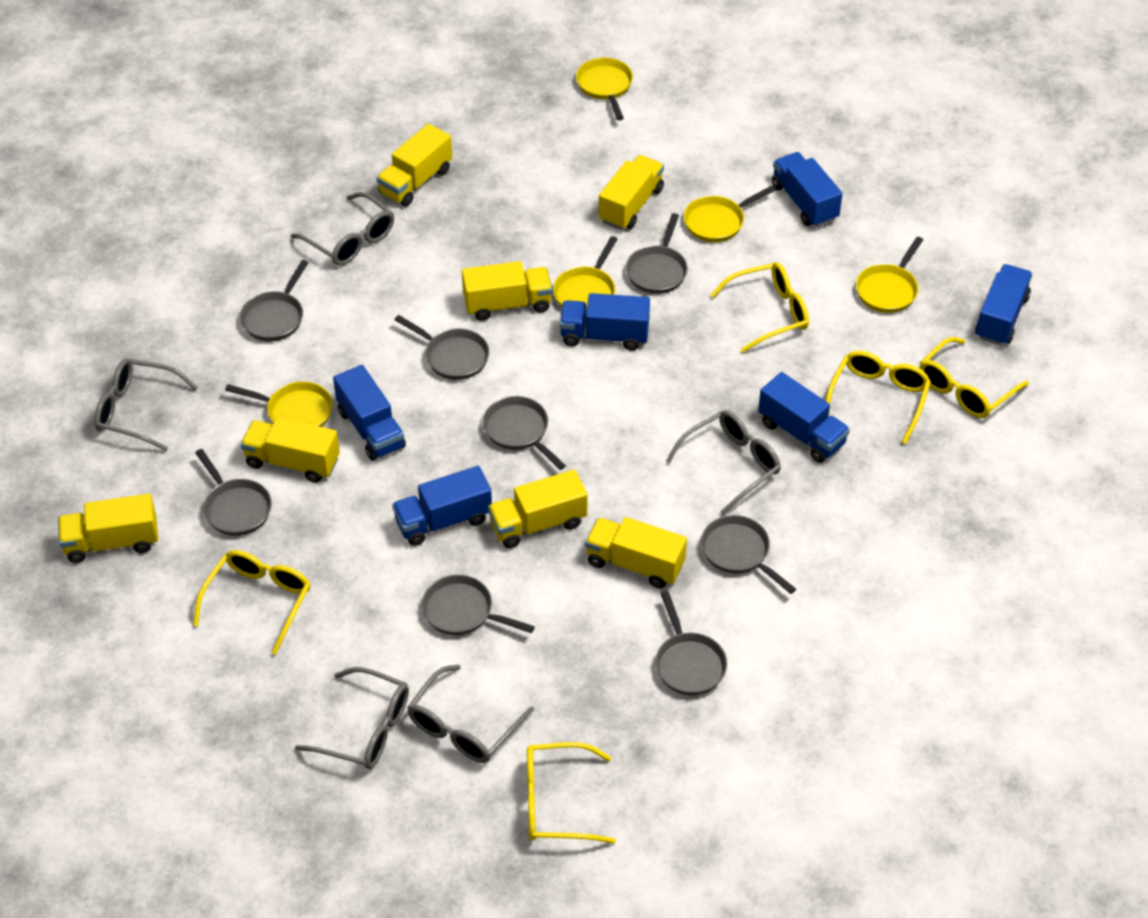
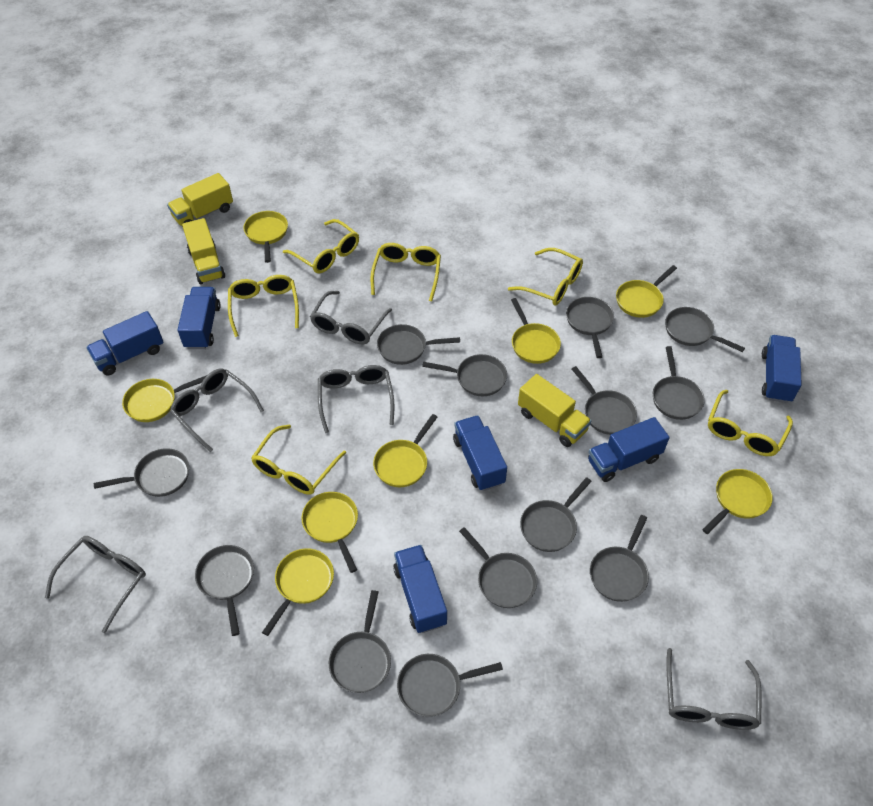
grey pan: 8 -> 13
yellow glasses: 5 -> 6
yellow pan: 5 -> 8
yellow truck: 7 -> 3

